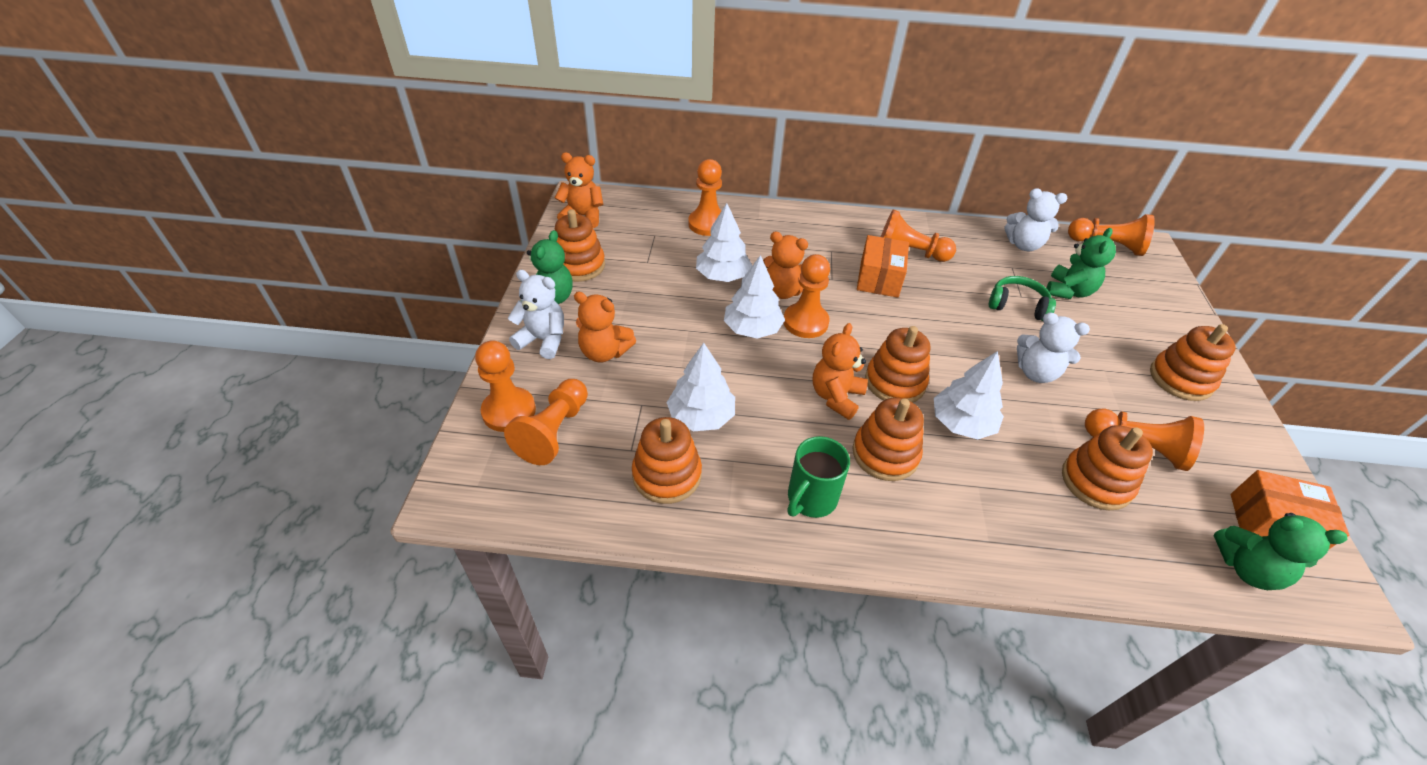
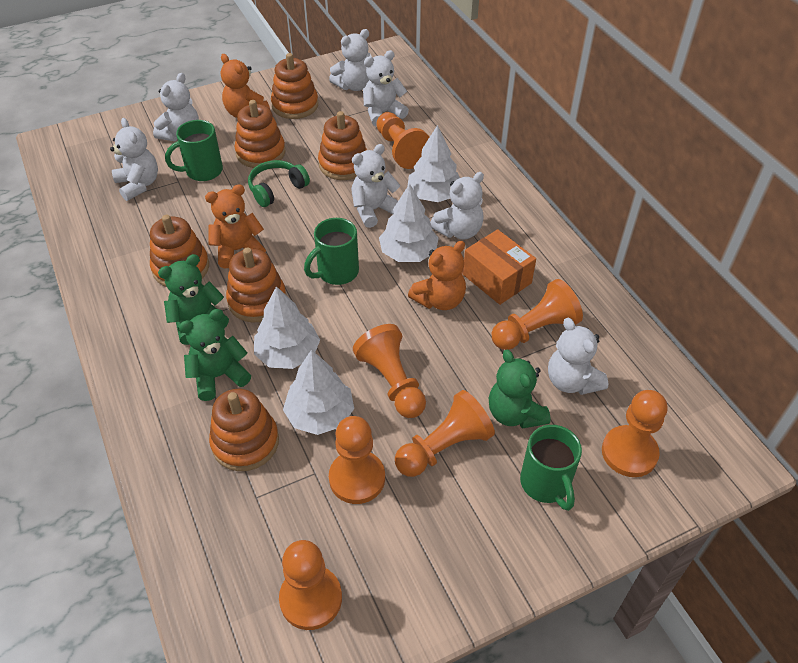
green mug: 1 -> 3
orange box: 2 -> 1
orange teddy bear: 4 -> 3
white teddy bear: 3 -> 7

